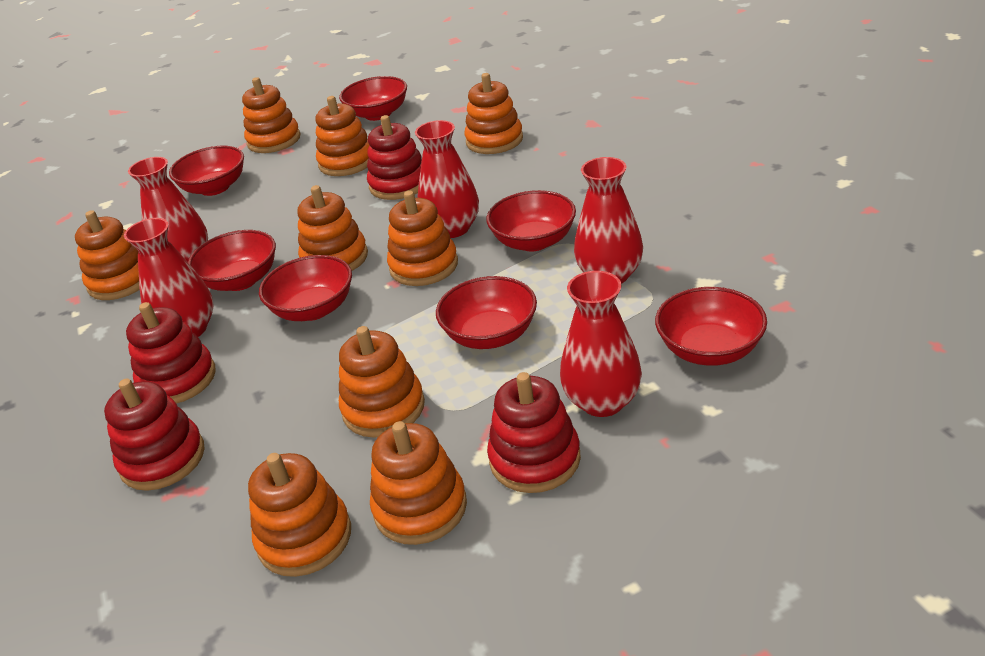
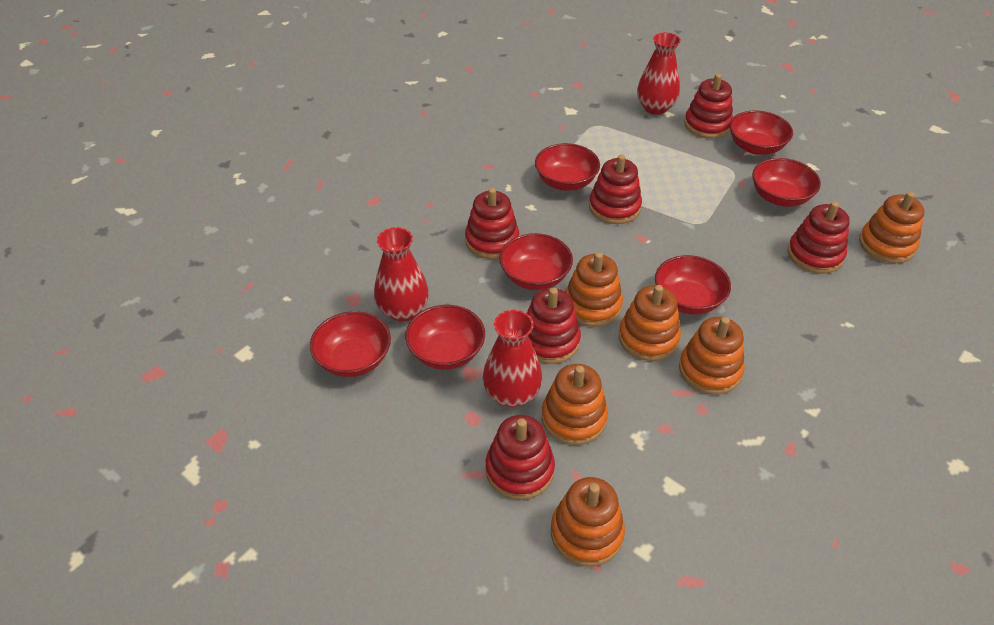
orange stacking toy: 9 -> 6
red stacking toy: 4 -> 6
red vase: 5 -> 3

